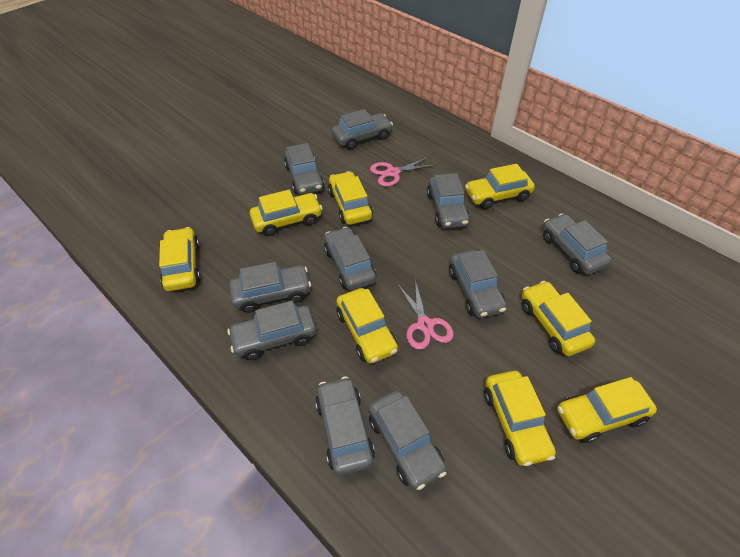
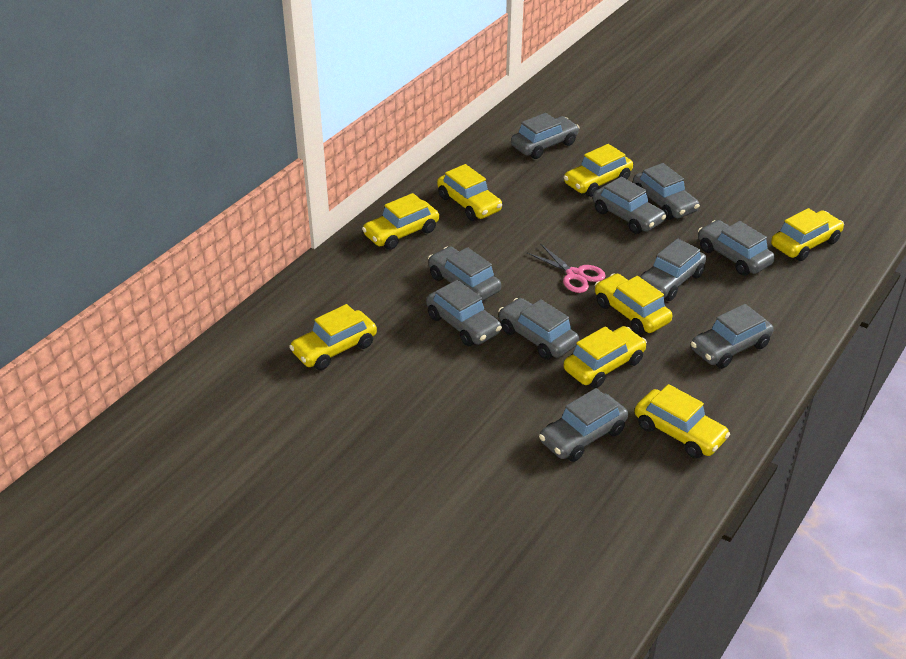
pink scissors: 2 -> 1

